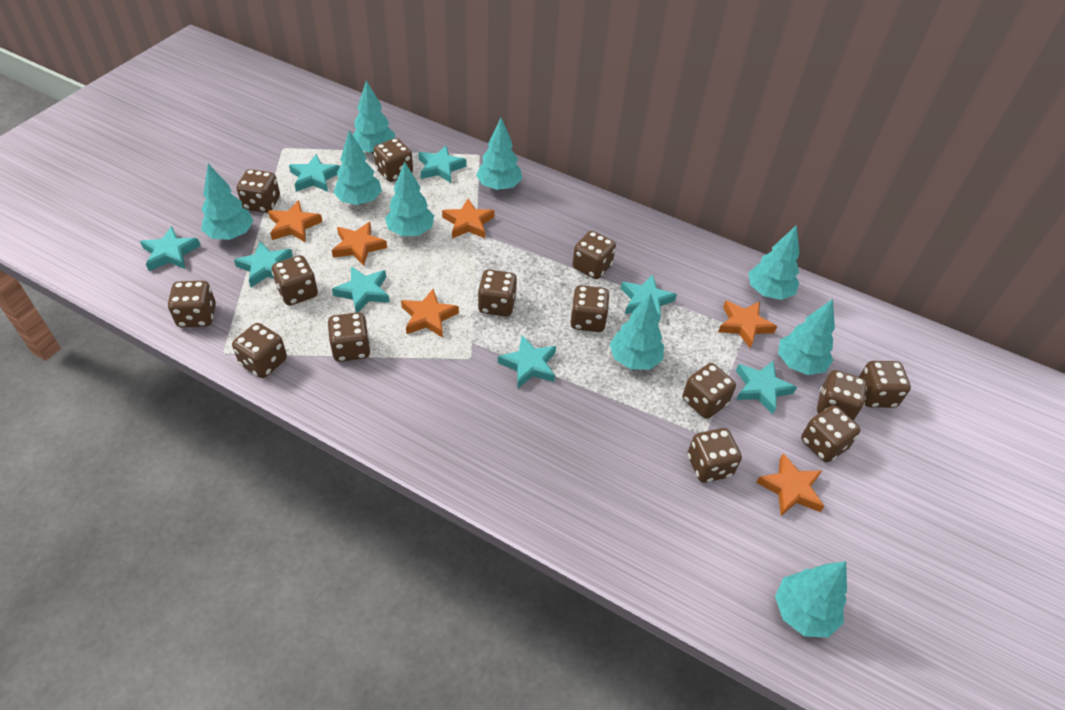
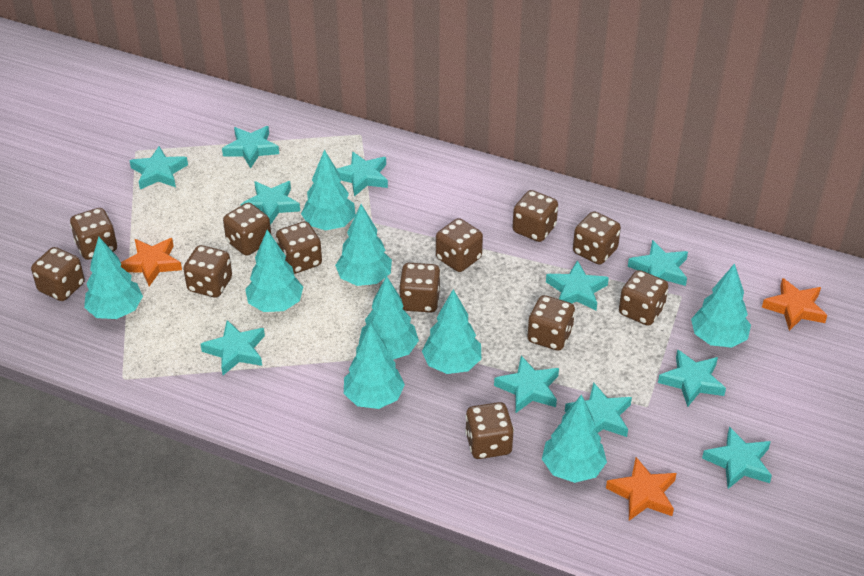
brown dice: 14 -> 12
orange star: 6 -> 3
turquoise star: 8 -> 11

